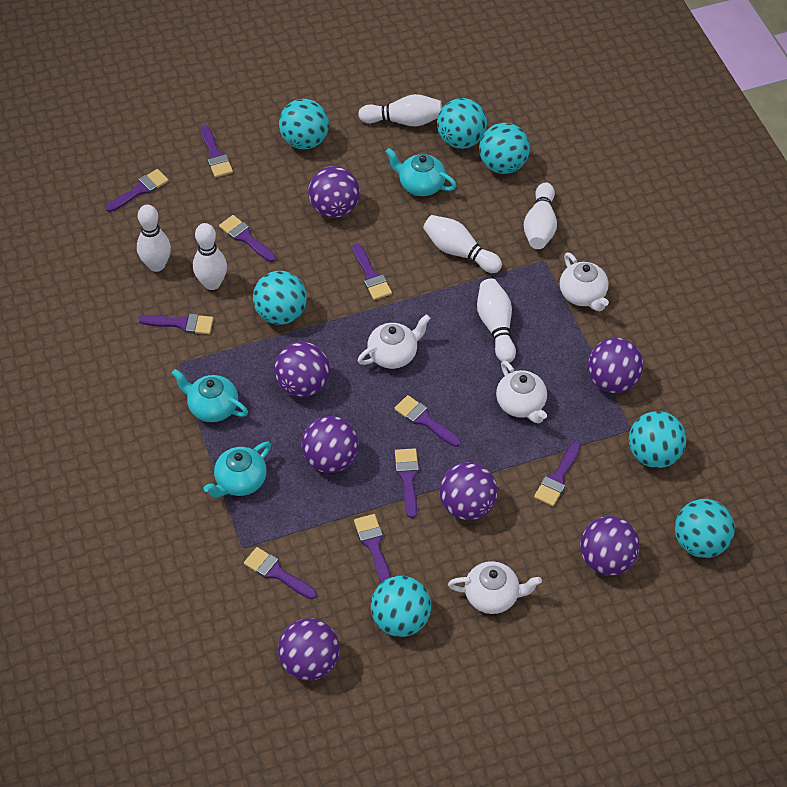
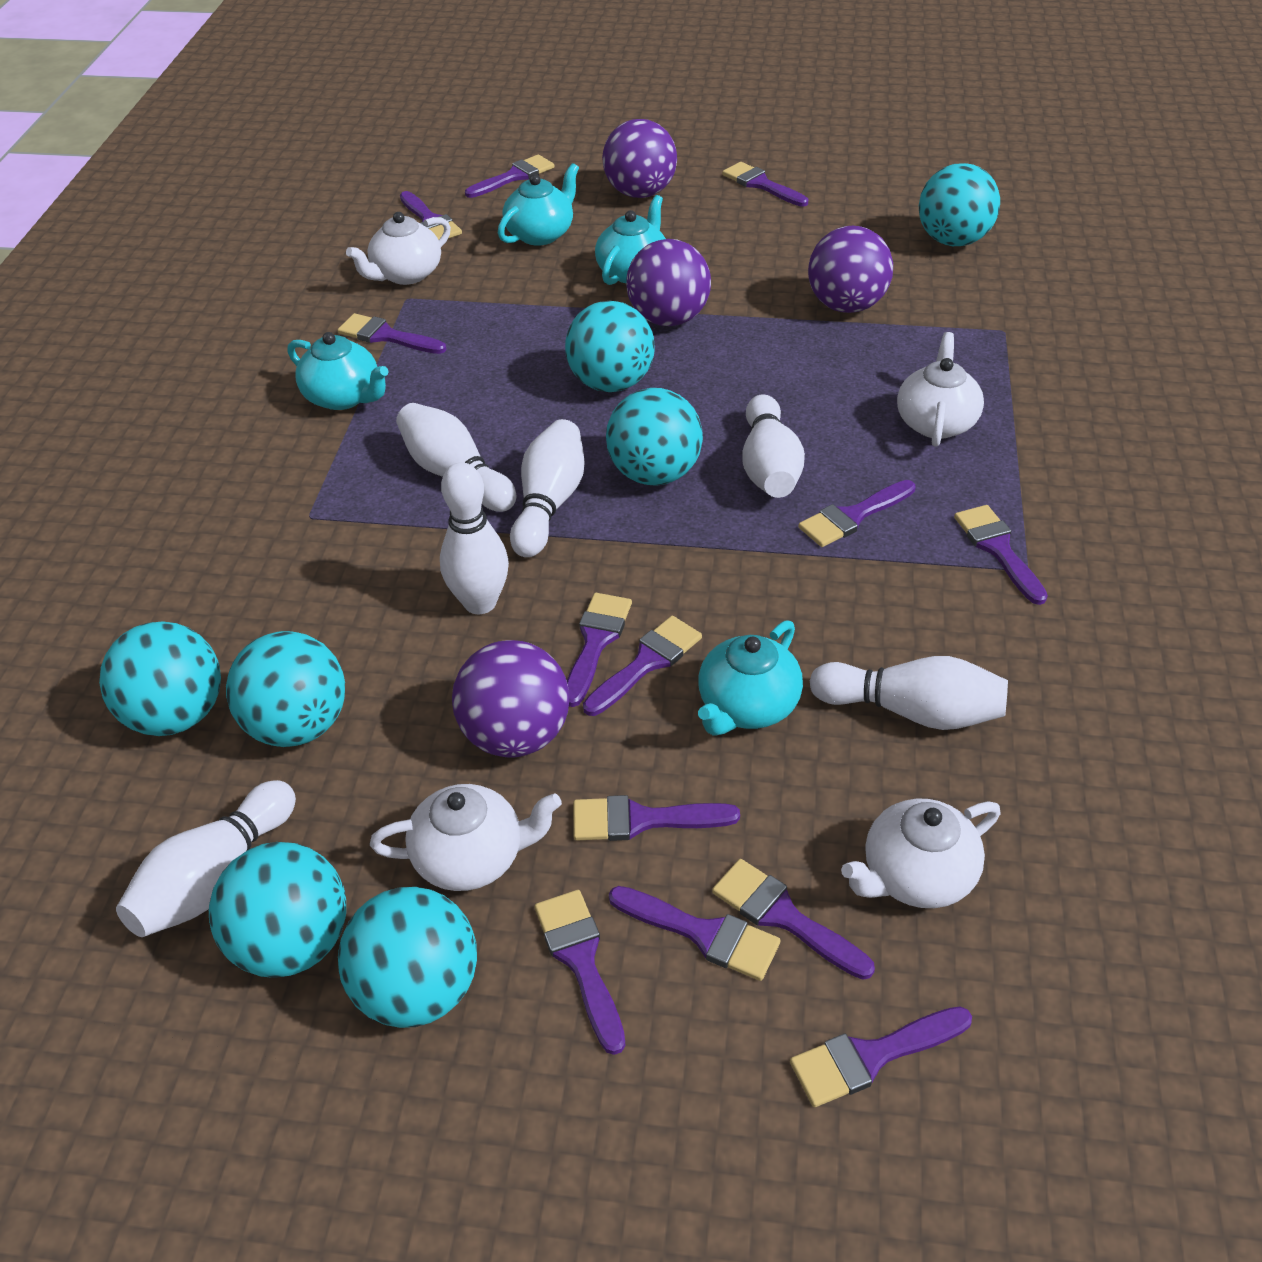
purple ball: 7 -> 4
purple brush: 10 -> 13
turquoise teapot: 3 -> 4

